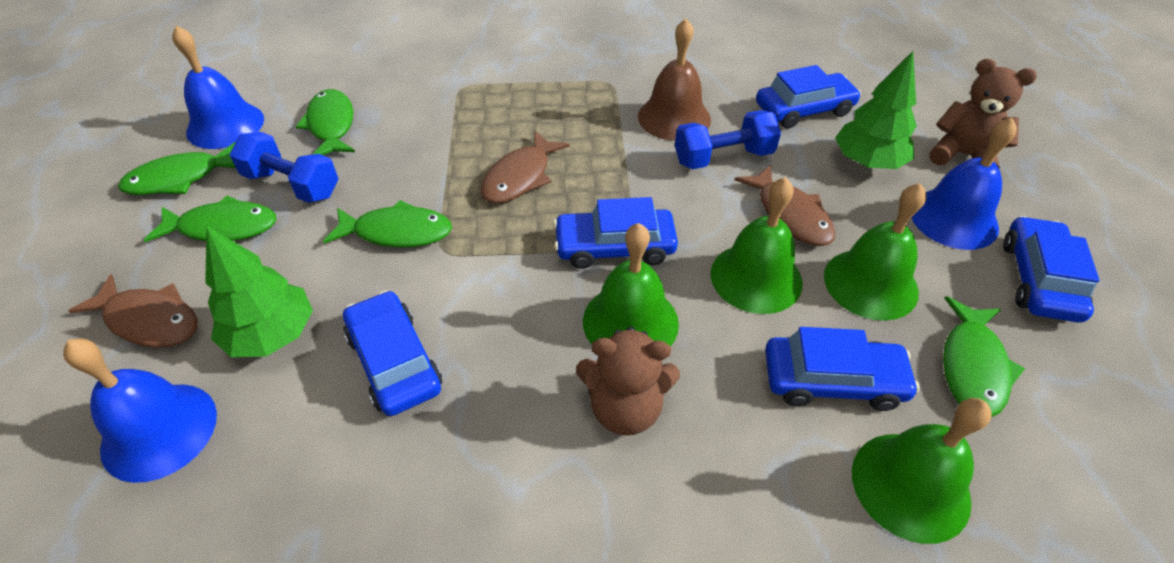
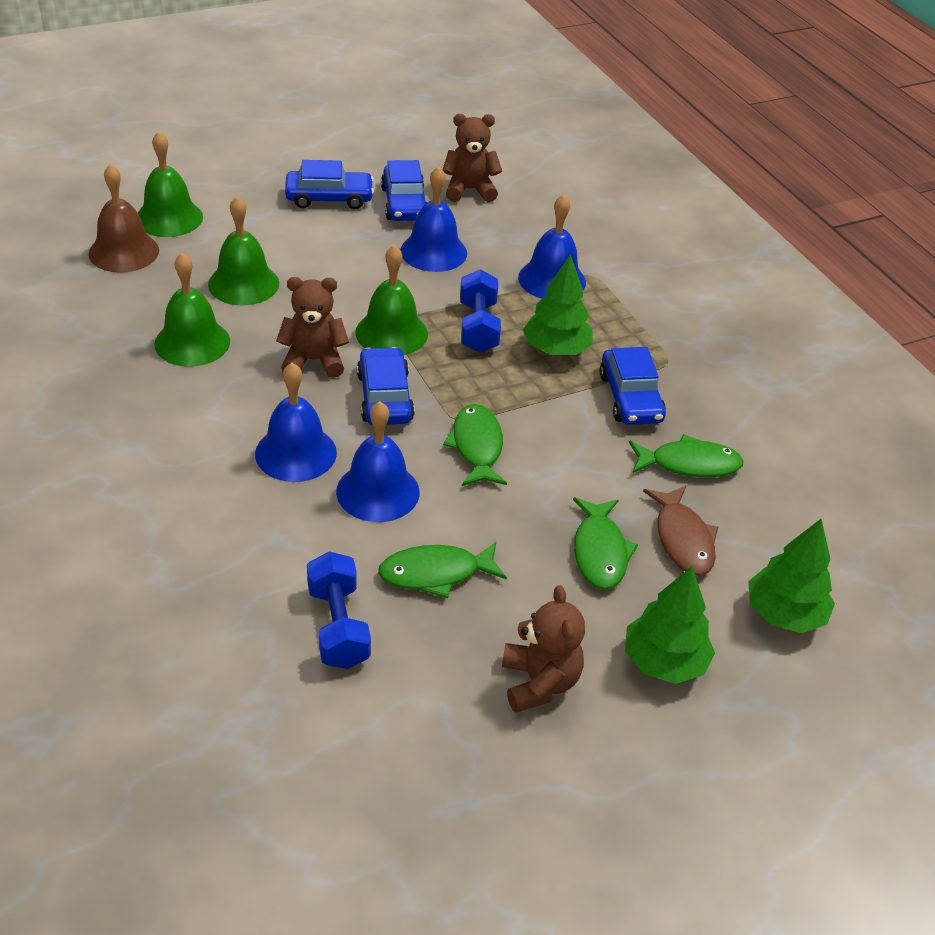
blue bell: 3 -> 4
blue car: 5 -> 4
brown fish: 3 -> 1
brown teddy bear: 2 -> 3
green fish: 5 -> 4
green tree: 2 -> 3

